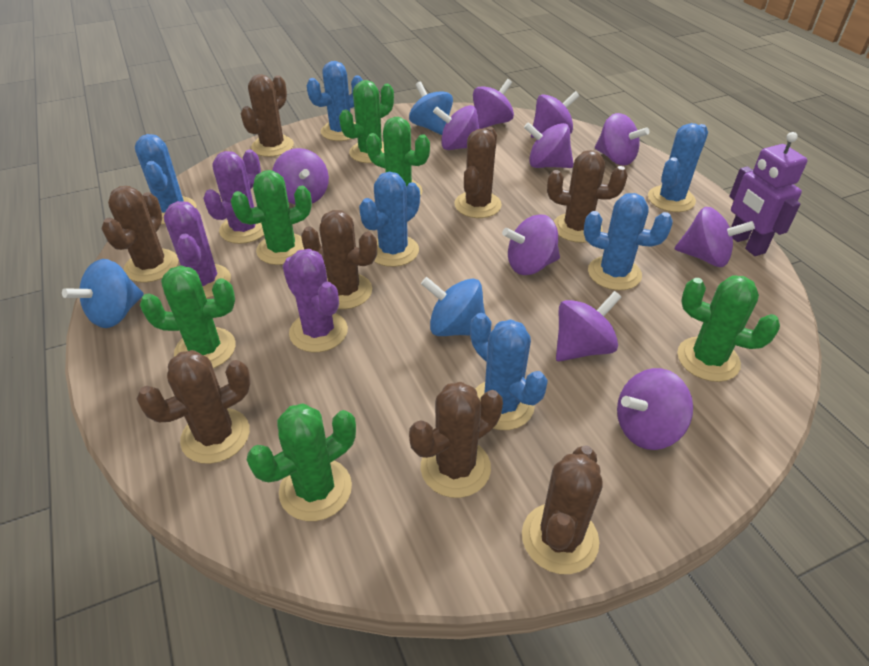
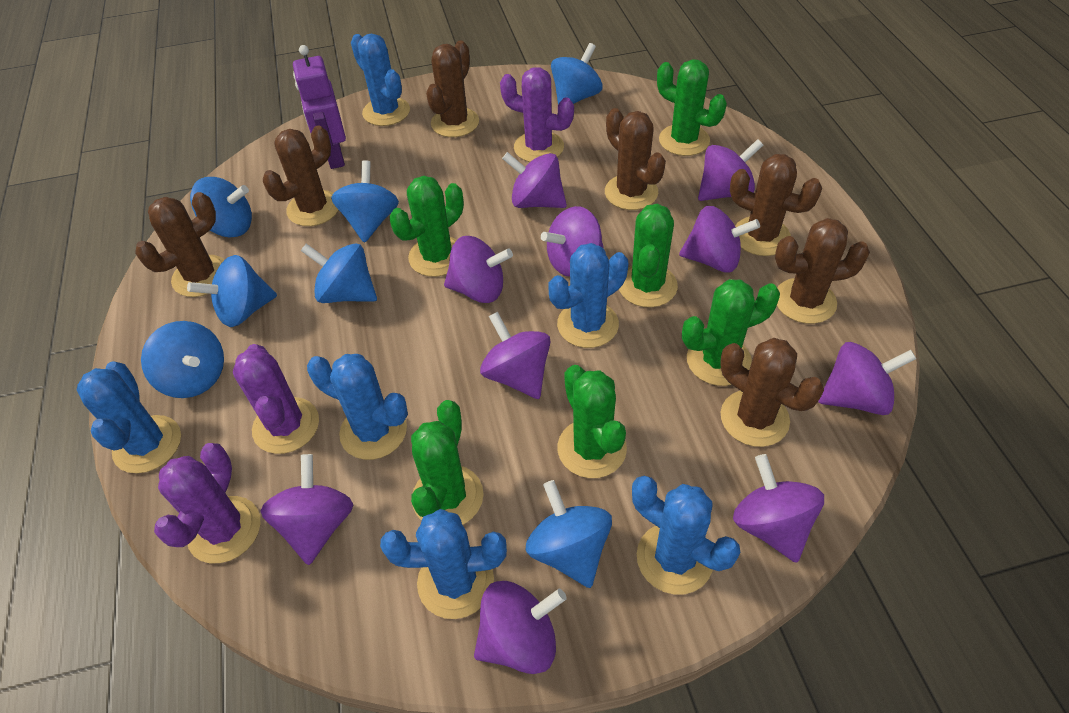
blue spinning top: 3 -> 7
brown cactus: 8 -> 7

